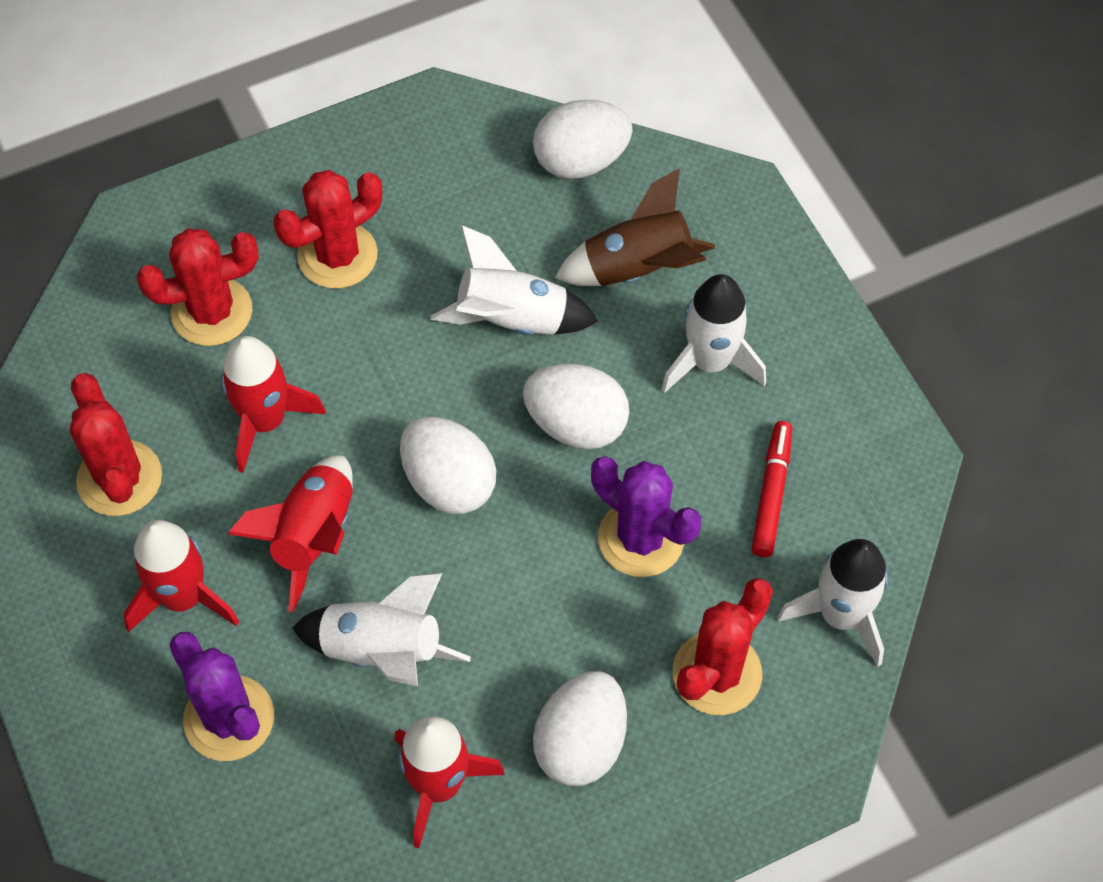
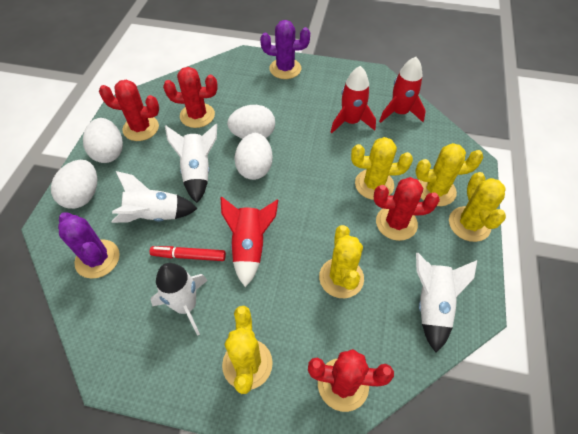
brown rocket: 1 -> 0
red rocket: 4 -> 3
yellow cactus: 0 -> 5

